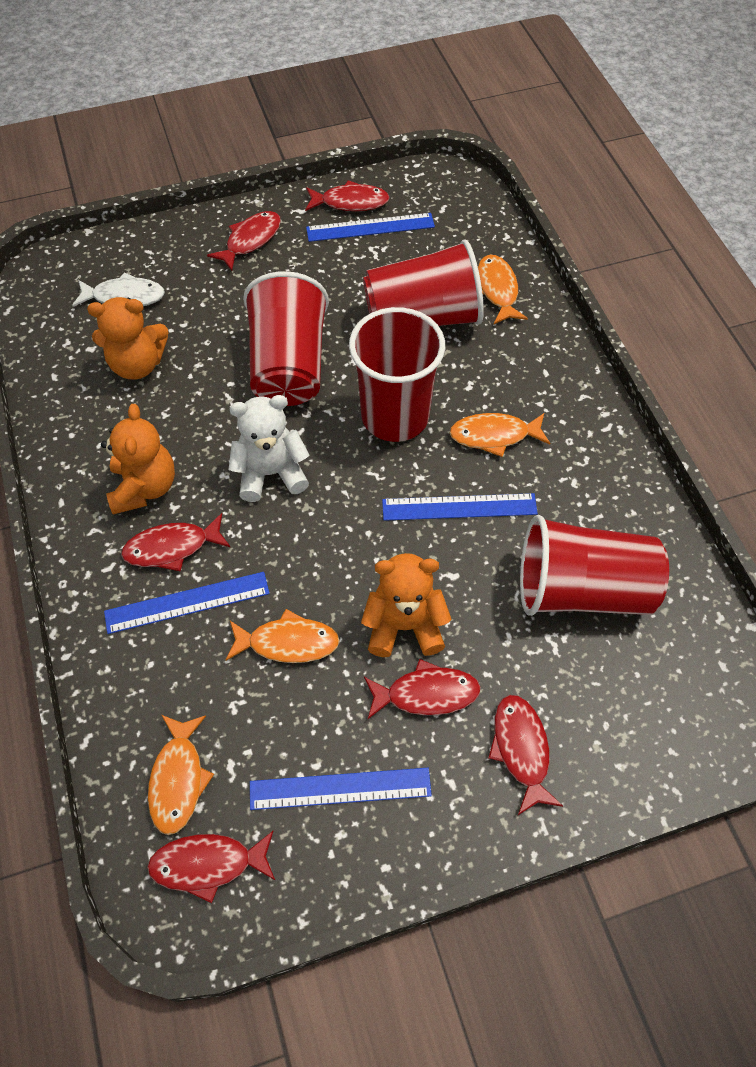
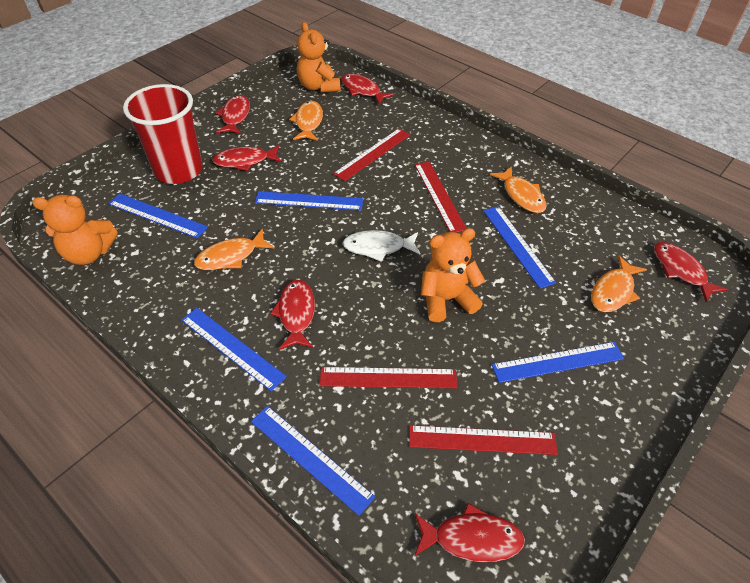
blue ruler: 4 -> 6
red cup: 4 -> 1
red ruler: 0 -> 4
white teddy bear: 1 -> 0

